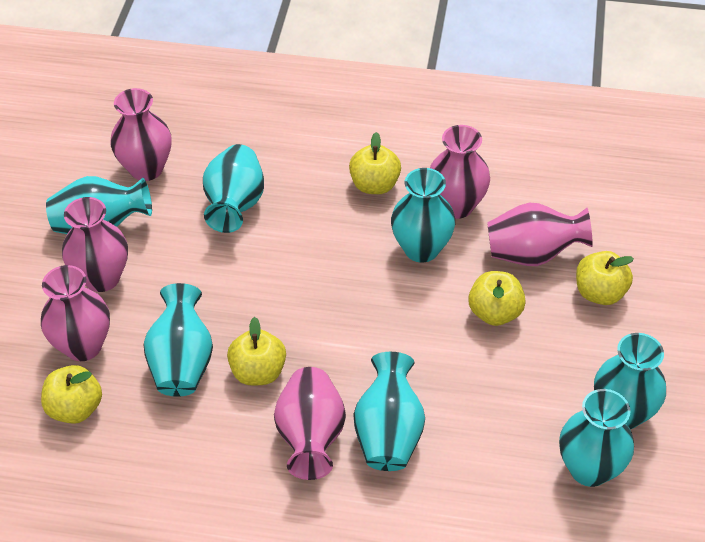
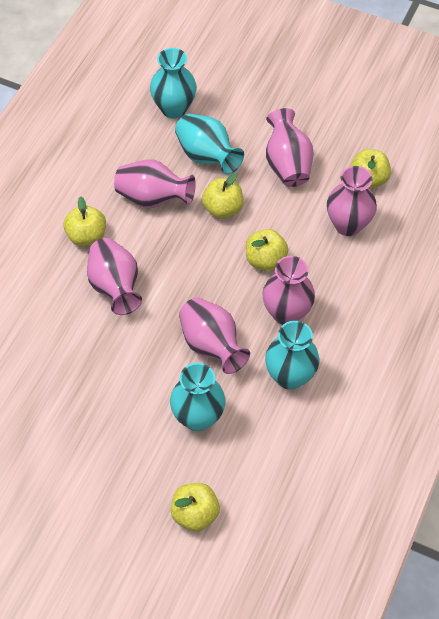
turquoise vase: 7 -> 4

